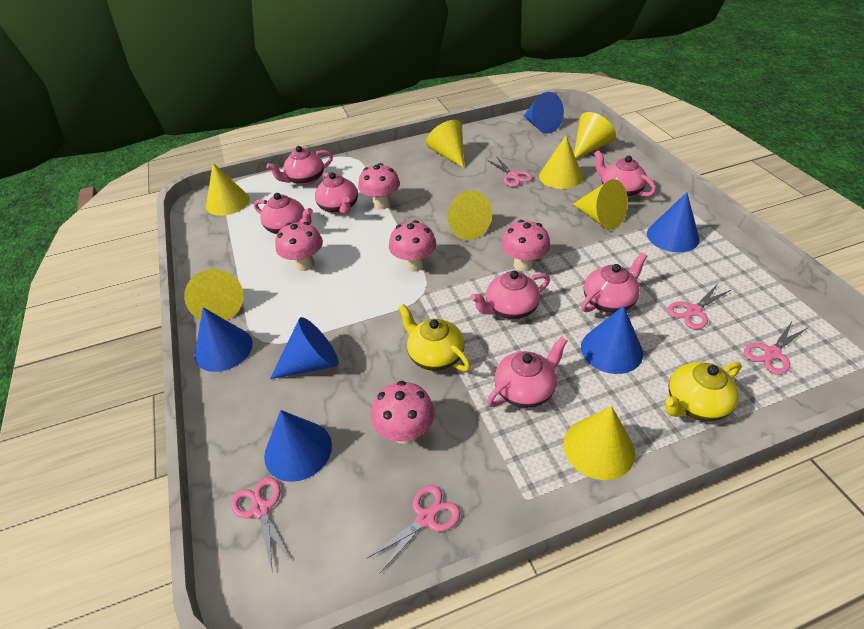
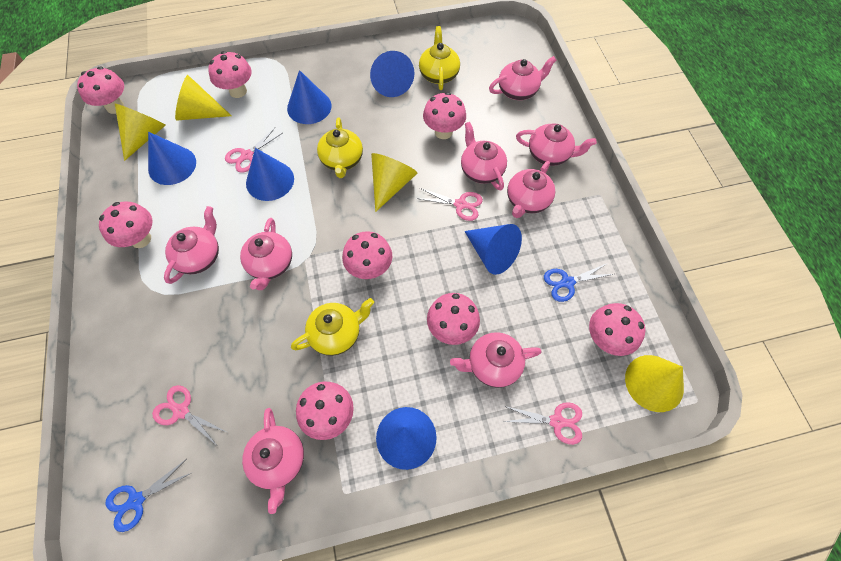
blue scissors: 0 -> 2
pink mushroom: 5 -> 8
pink scissors: 5 -> 4
pink teapot: 7 -> 8
yellow cone: 8 -> 4
yellow teapot: 2 -> 3

